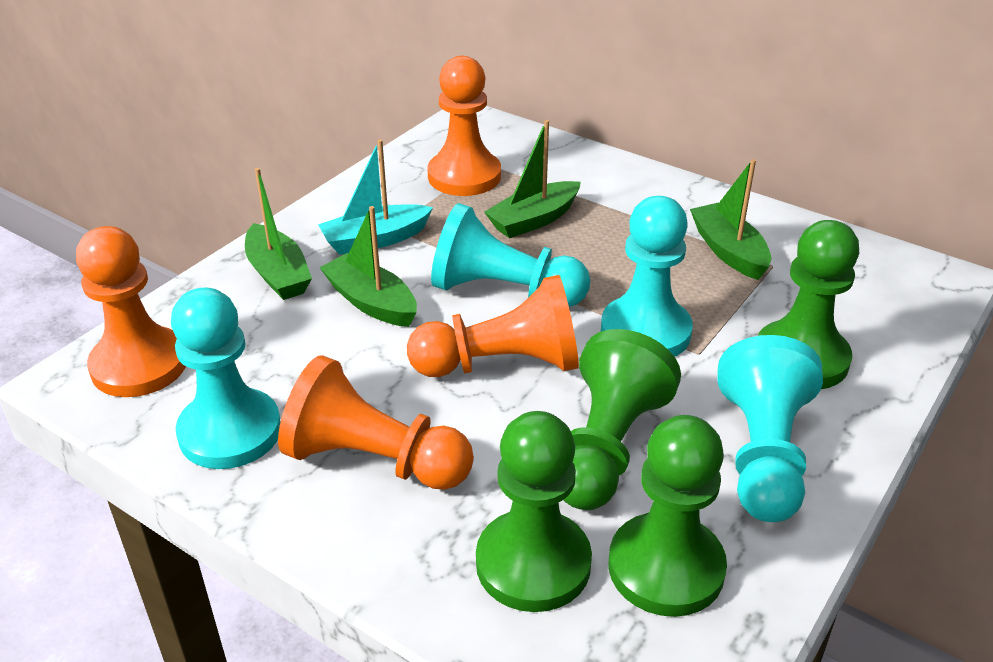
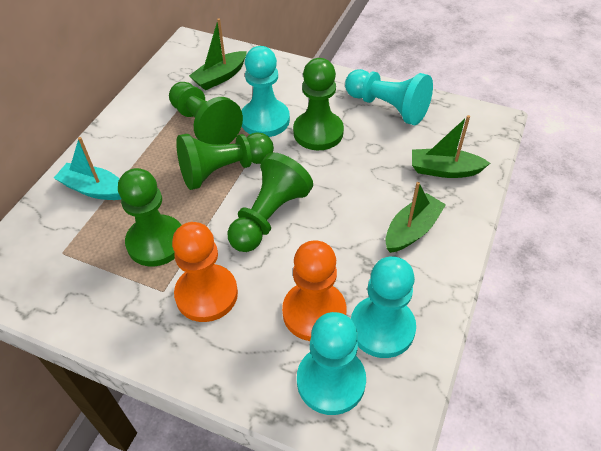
green boat: 4 -> 3
green pawn: 4 -> 5
orange pawn: 4 -> 2

